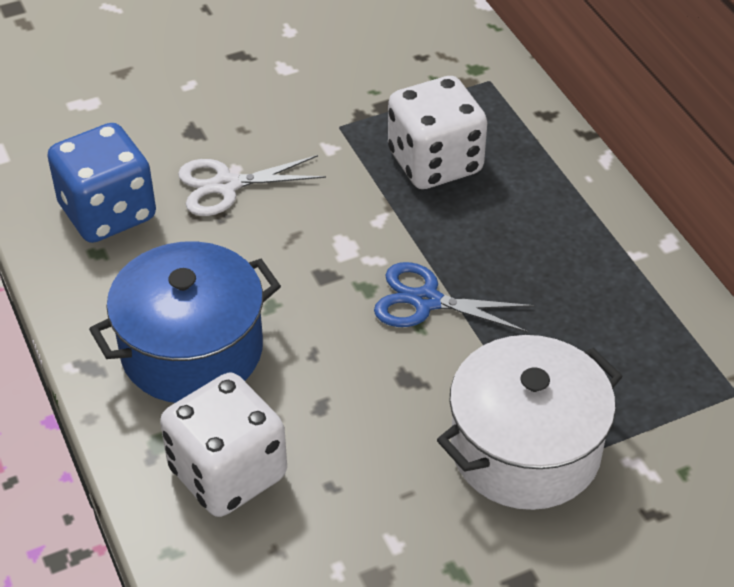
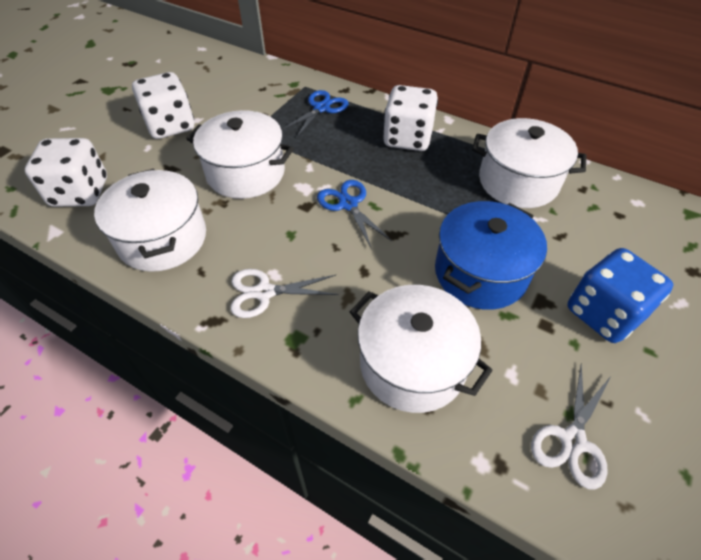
blue scissors: 1 -> 2
white dice: 2 -> 3
white pot: 1 -> 4
white scissors: 1 -> 2

